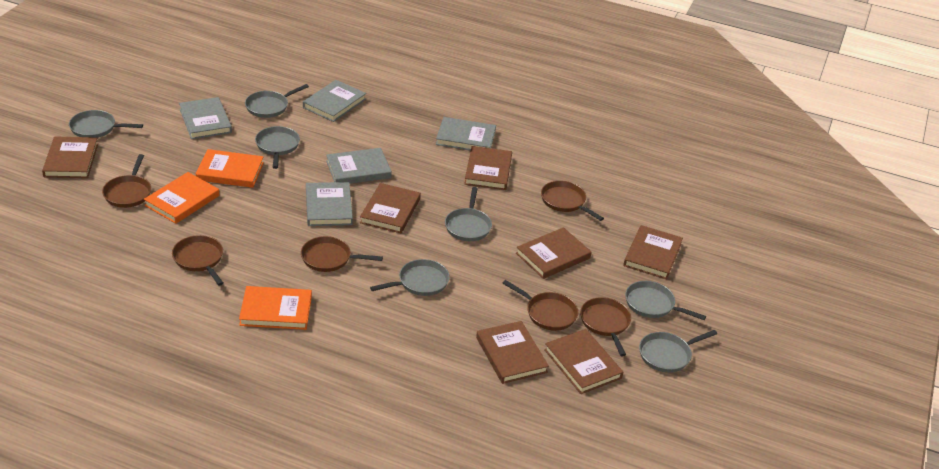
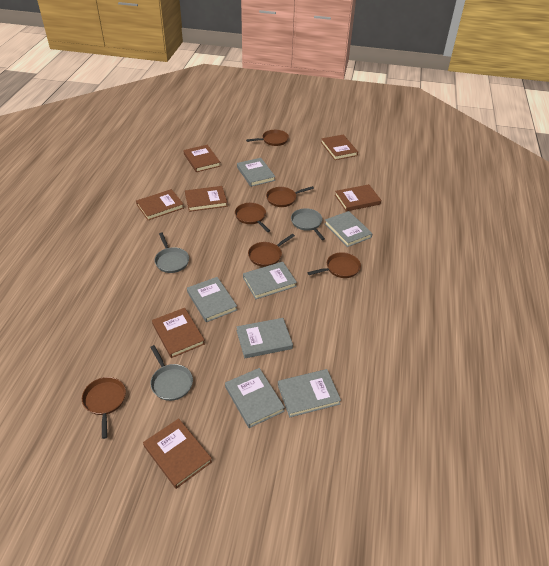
grey book: 5 -> 7
grey pan: 7 -> 3
orange book: 3 -> 0

